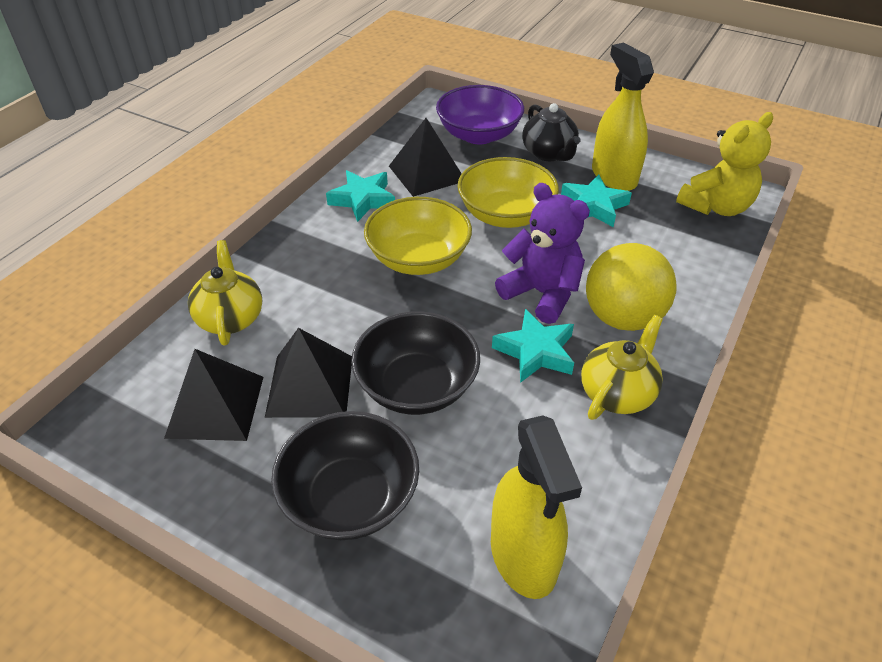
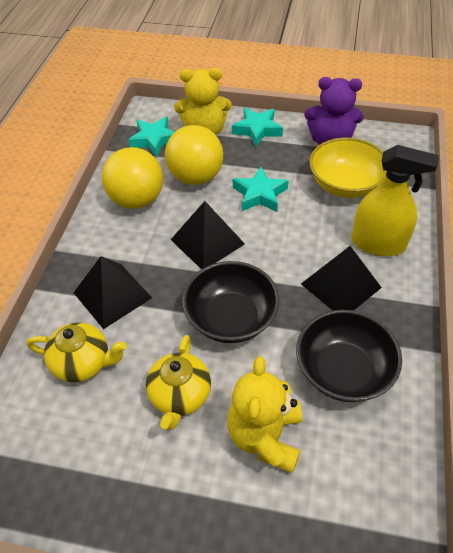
black teapot: 1 -> 0
purple bowl: 1 -> 0
yellow ball: 1 -> 2
yellow bowl: 2 -> 1
yellow spray bottle: 2 -> 1
yellow teddy bear: 1 -> 2

